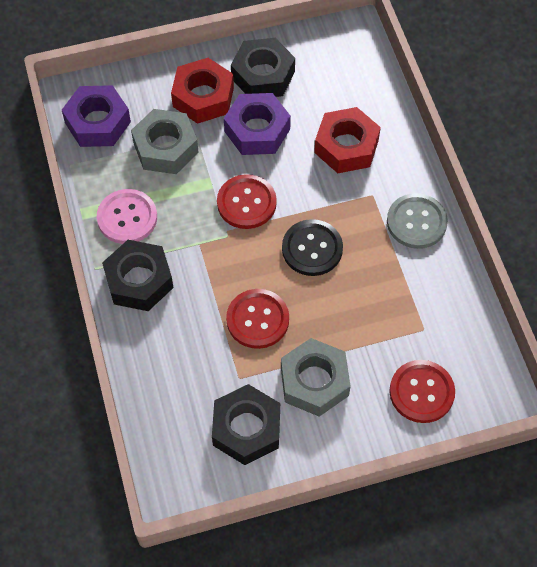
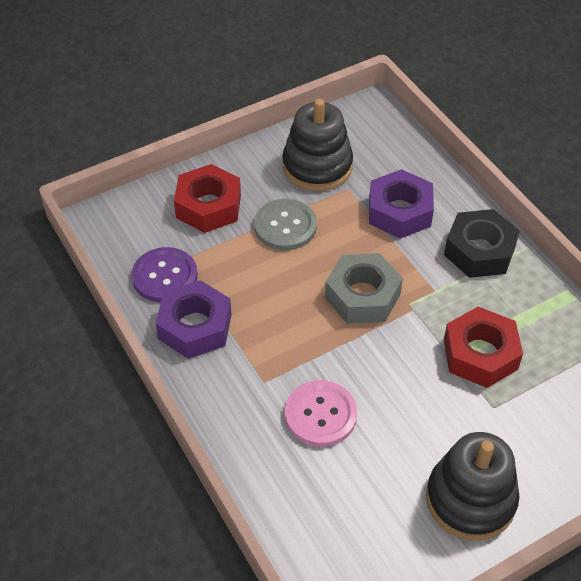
black button: 1 -> 0
black nut: 3 -> 1
black stacking toy: 0 -> 2
grey nut: 2 -> 1
purple button: 0 -> 1
red button: 3 -> 0

